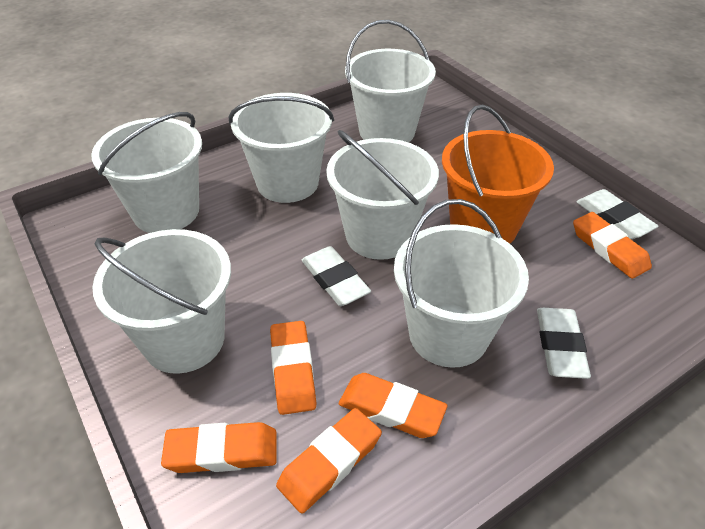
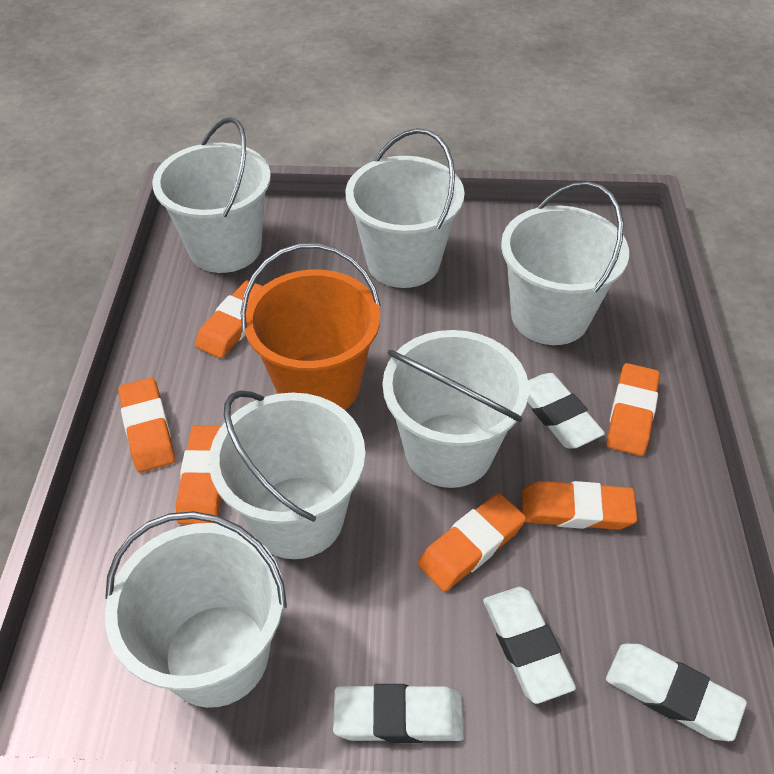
orange eraser: 5 -> 6
white eraser: 3 -> 4

